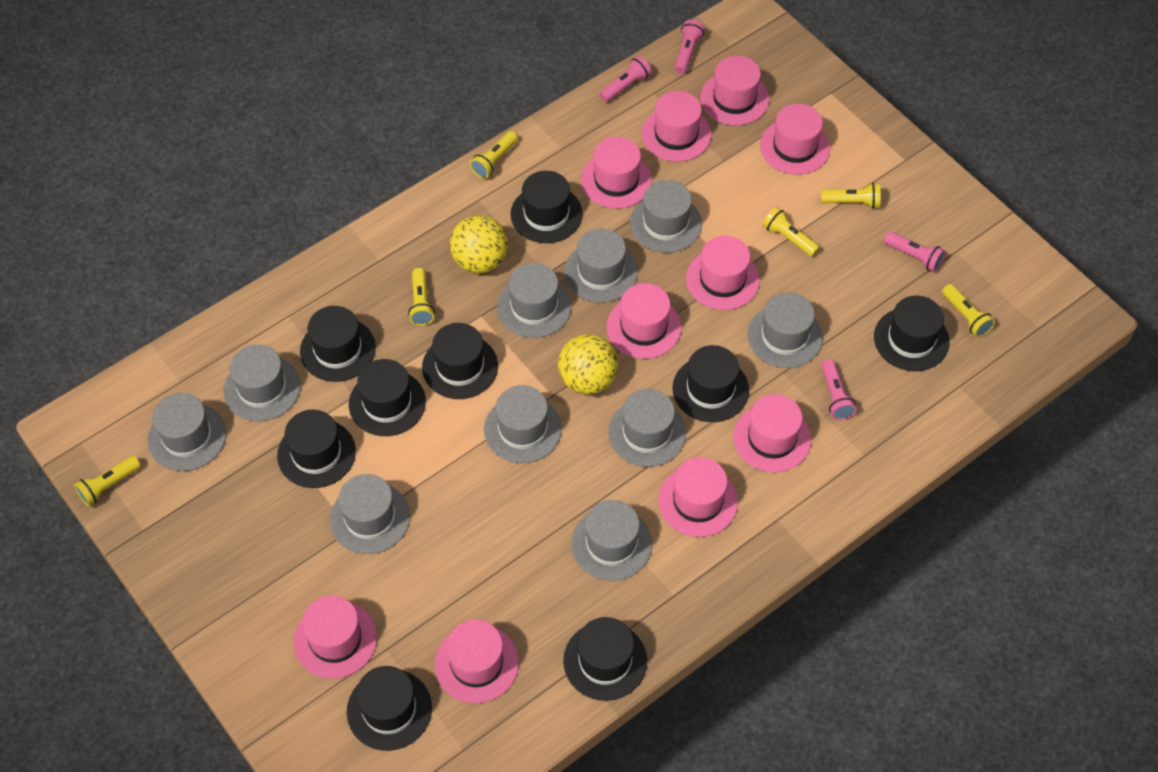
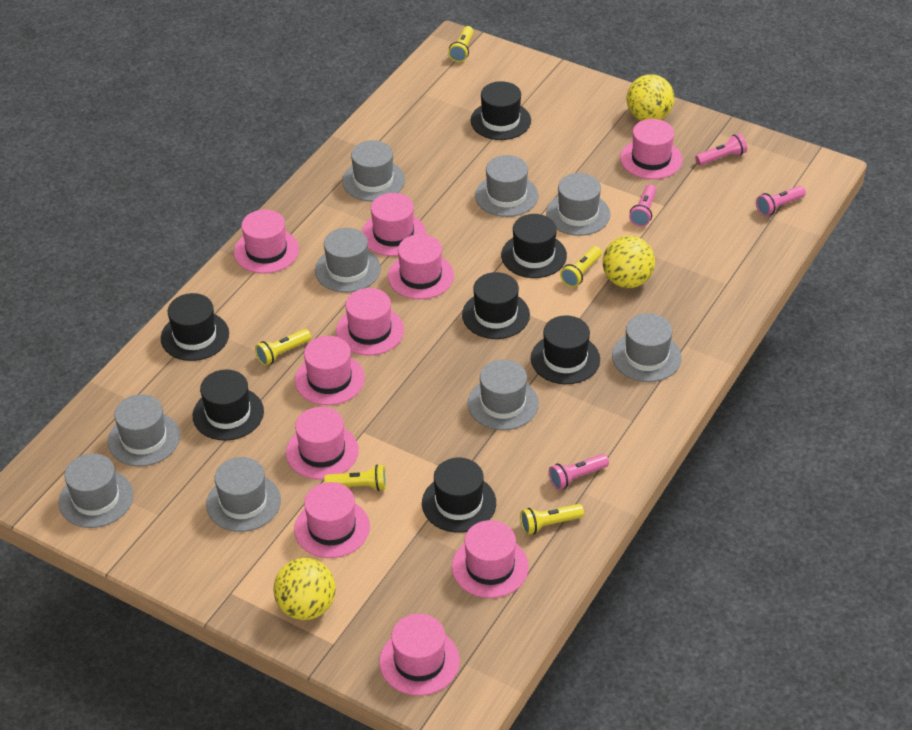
black hat: 9 -> 7
grey hat: 10 -> 9
yellow ball: 2 -> 3
yellow flashlight: 6 -> 5

